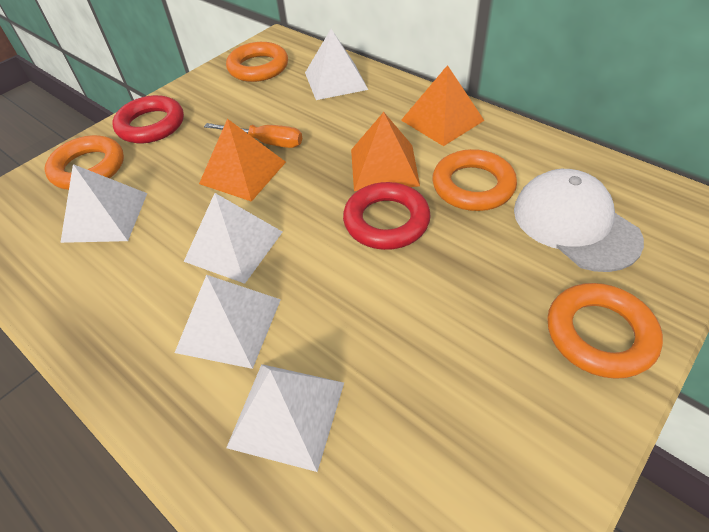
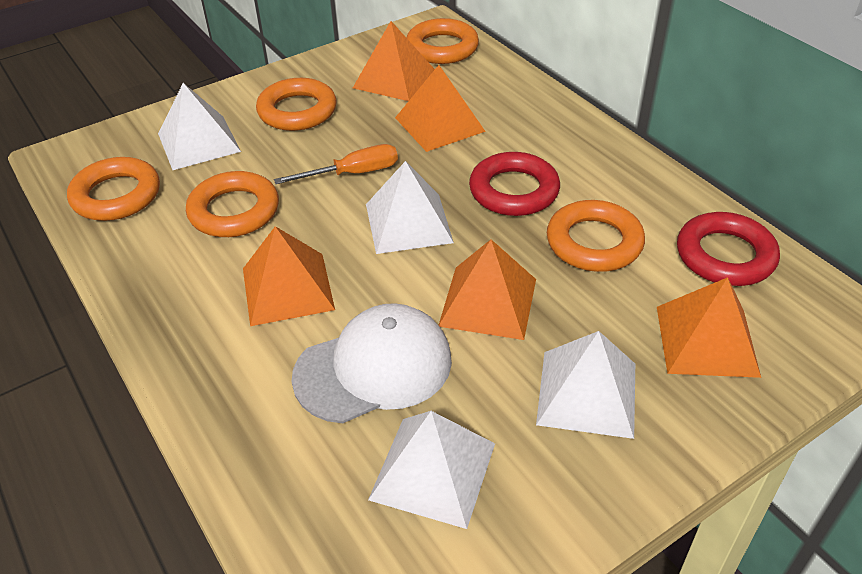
orange pyramid: 3 -> 5
orange ring: 4 -> 5
white pyramid: 5 -> 4

